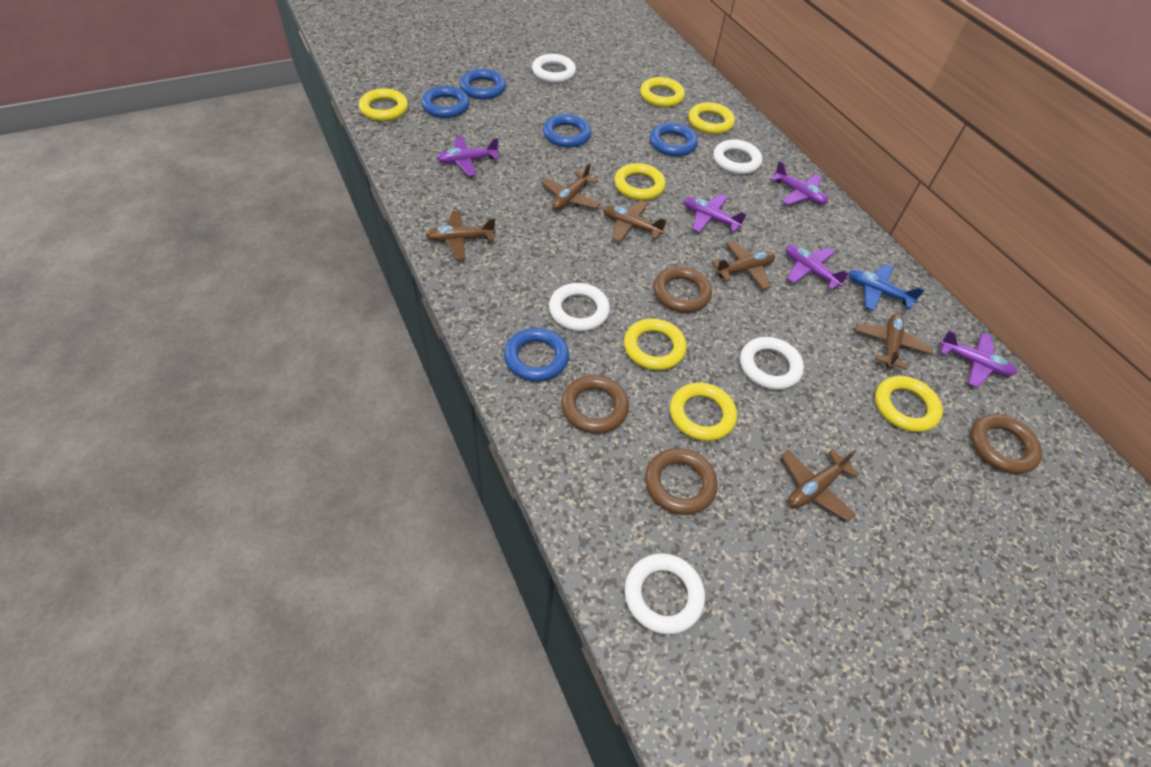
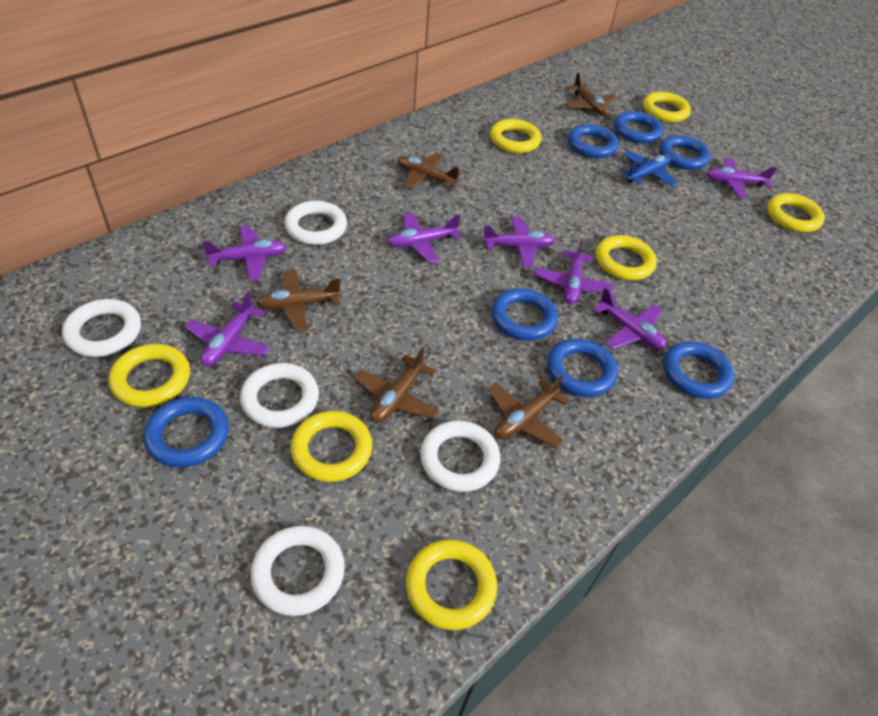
blue ring: 5 -> 7
brown plane: 6 -> 5
brown ring: 4 -> 0
purple plane: 5 -> 7

